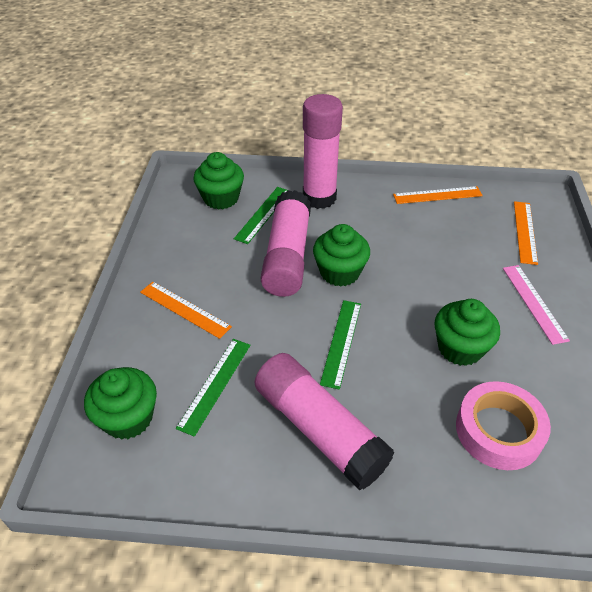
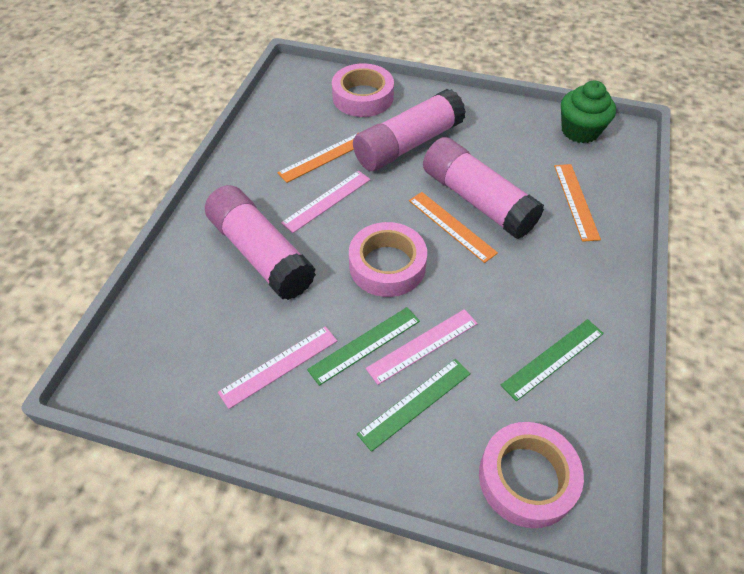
green cupcake: 4 -> 1
pink ruler: 1 -> 3
pink tape: 1 -> 3

